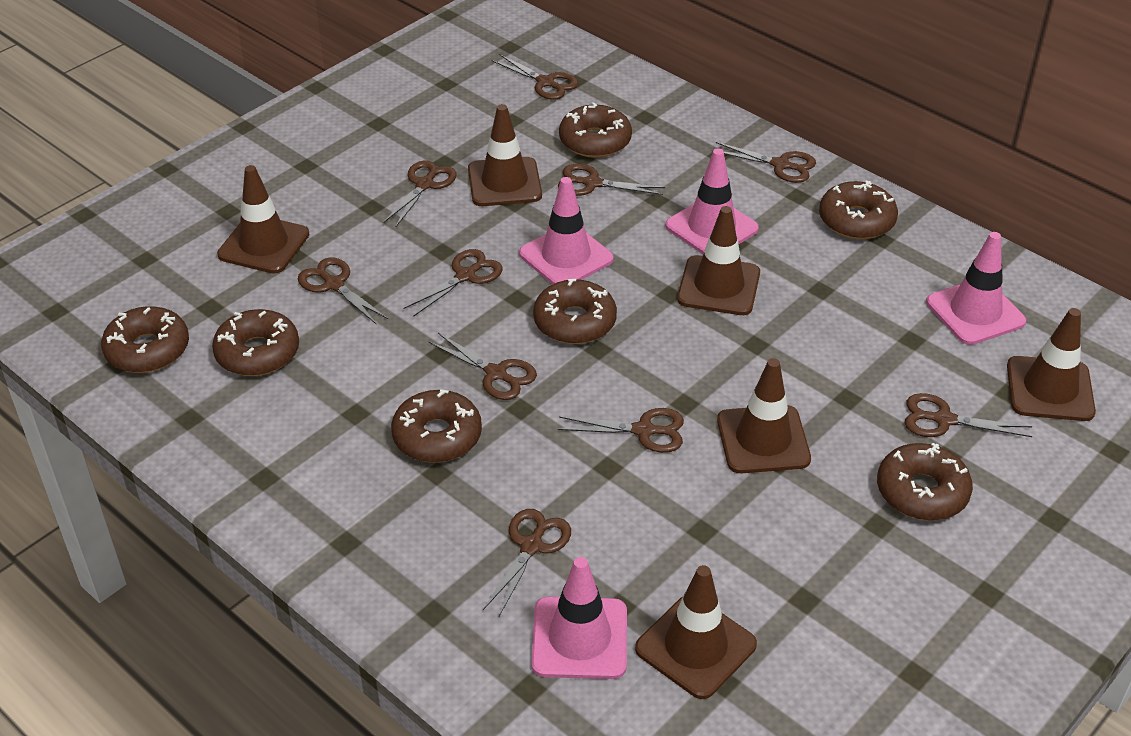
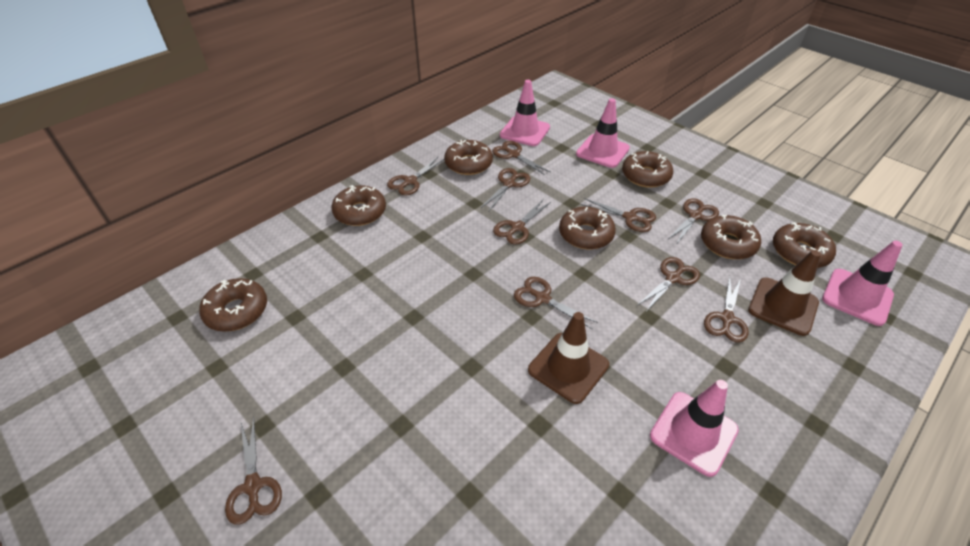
brown traffic cone: 6 -> 2

